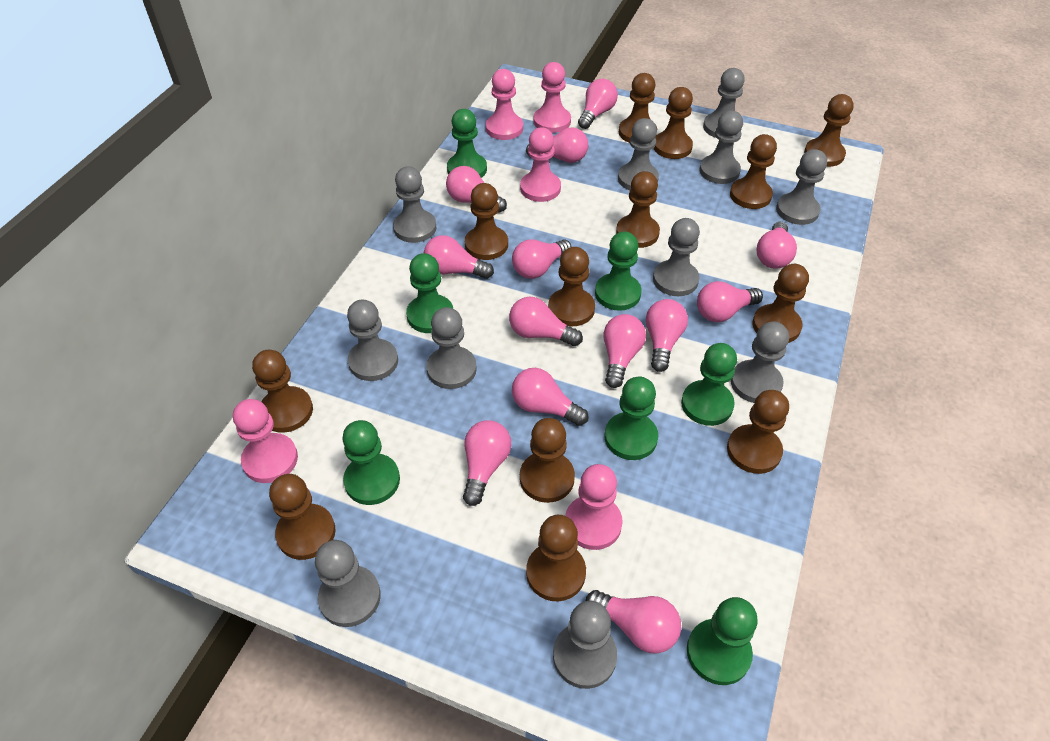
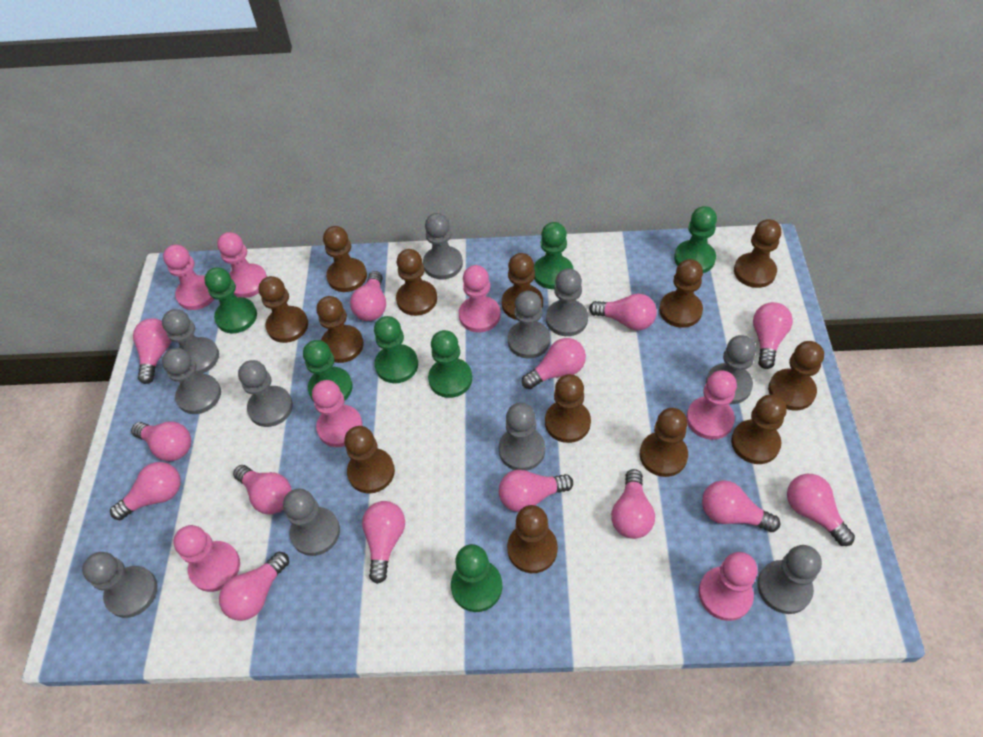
pink light bulb: 13 -> 14
pink pawn: 5 -> 7

